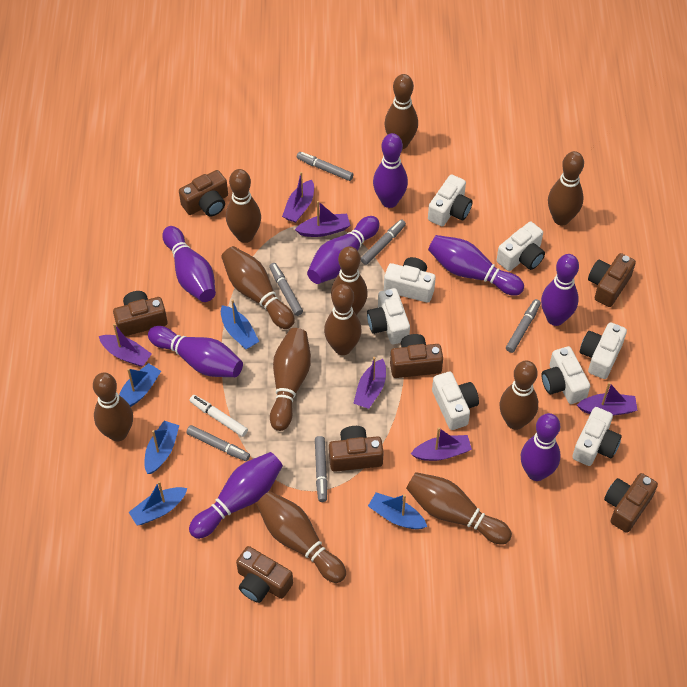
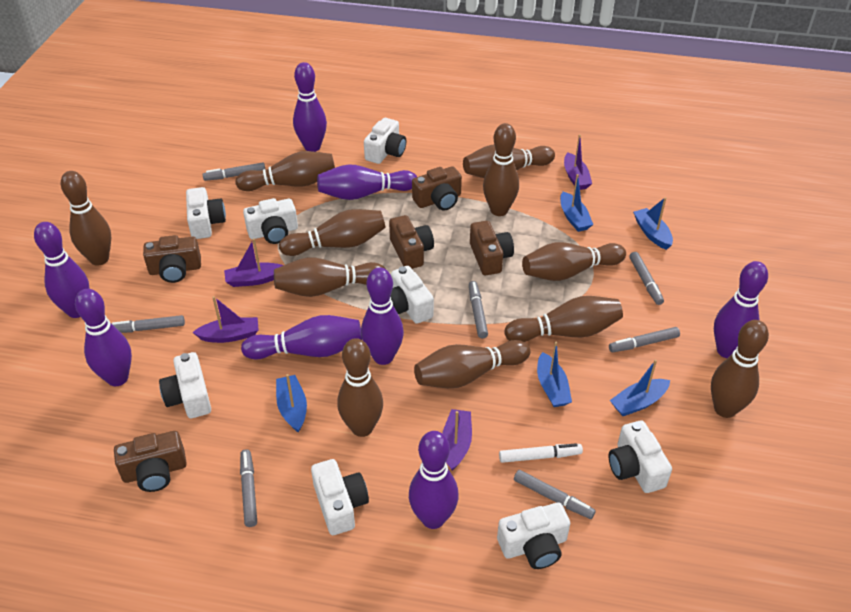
brown camera: 7 -> 5
grey marker: 6 -> 7
purple boat: 6 -> 4

